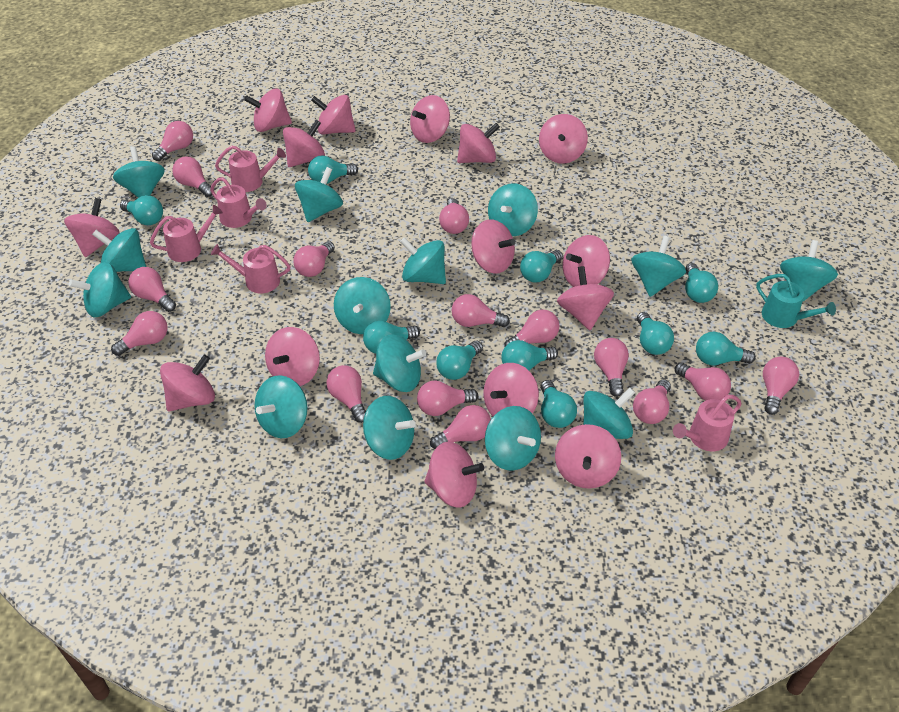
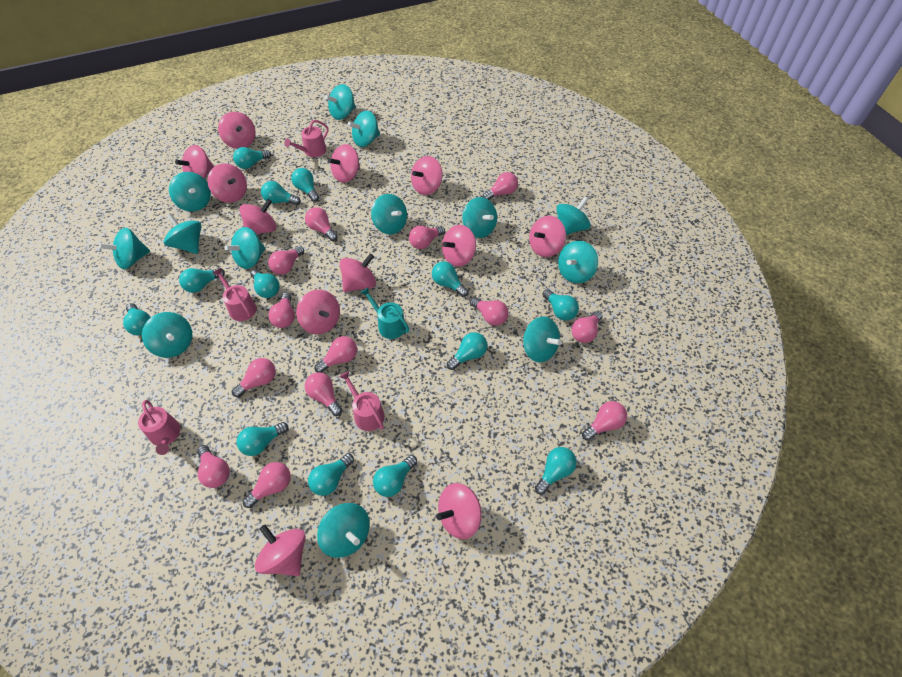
pink light bulb: 15 -> 13
pink spinning top: 15 -> 12
pink watering can: 5 -> 4
turquoise light bulb: 10 -> 13
turquoise spinning top: 14 -> 13

